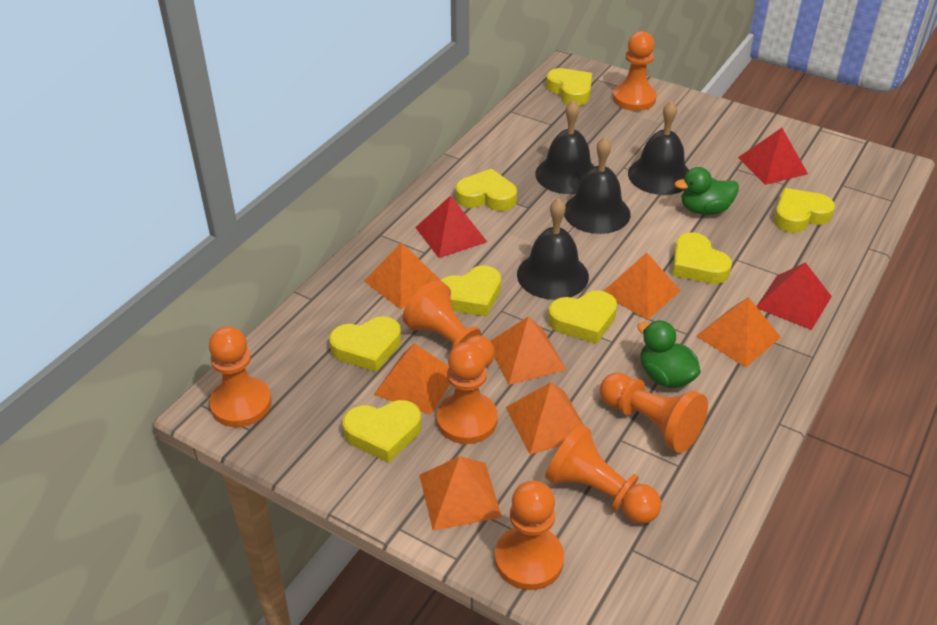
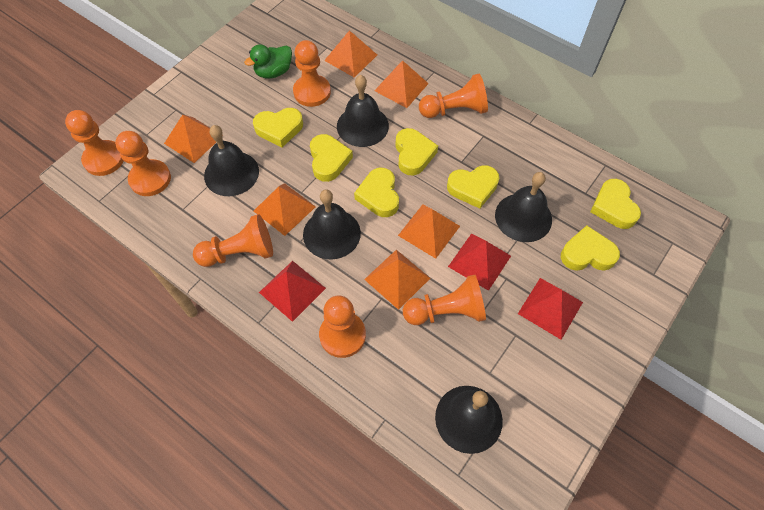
black bell: 4 -> 5
green duck: 2 -> 1
orange pyramid: 7 -> 6
yellow heart: 8 -> 7

